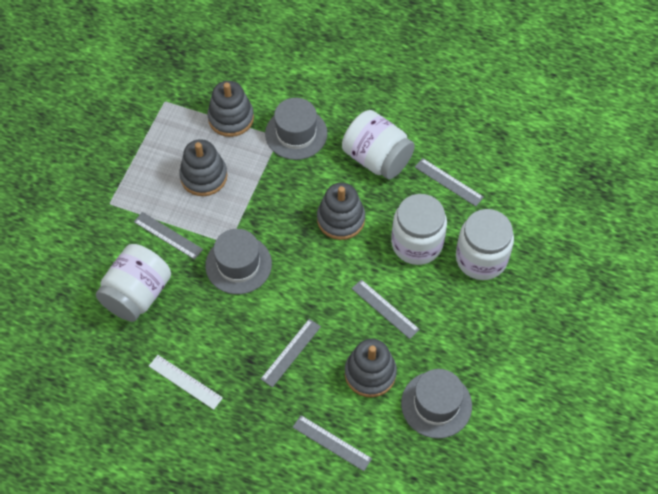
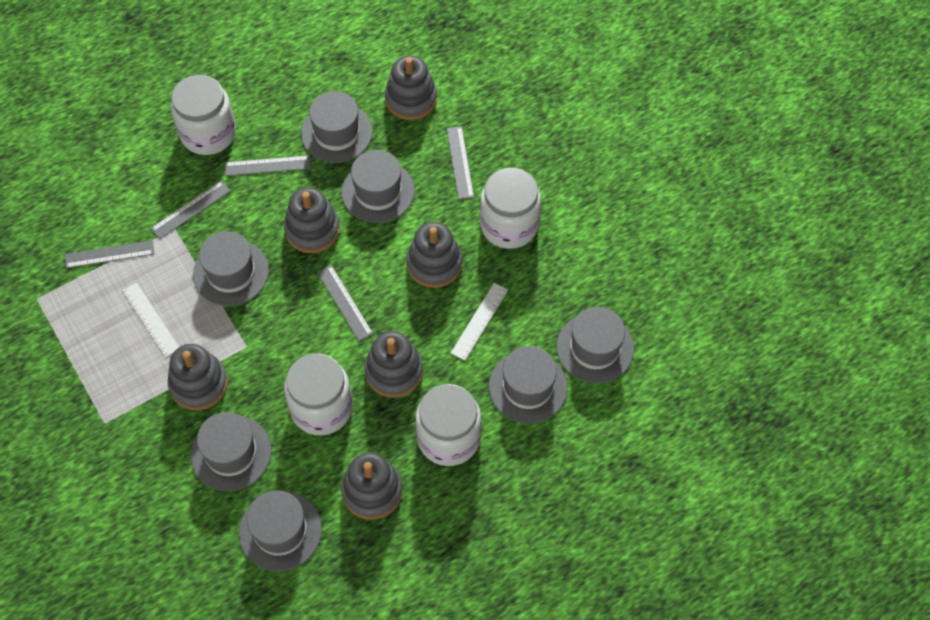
grey hat: 3 -> 7
grey stacking toy: 4 -> 6
white ruler: 1 -> 2

